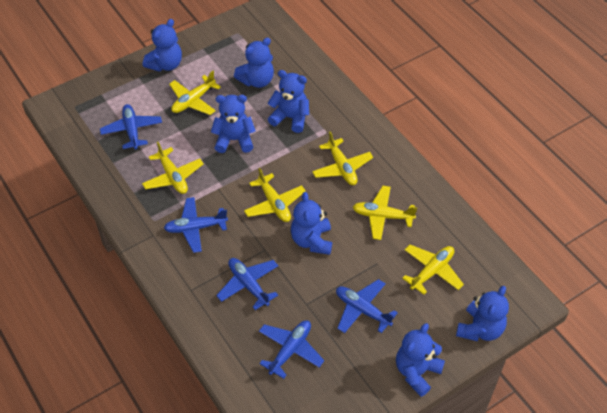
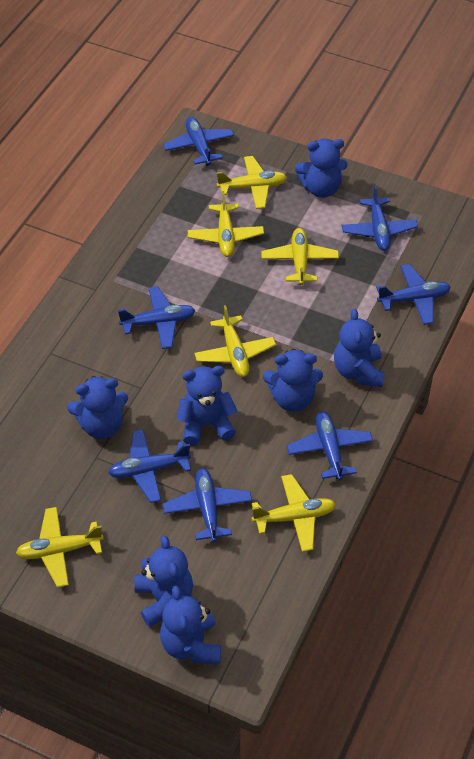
blue plane: 5 -> 7

